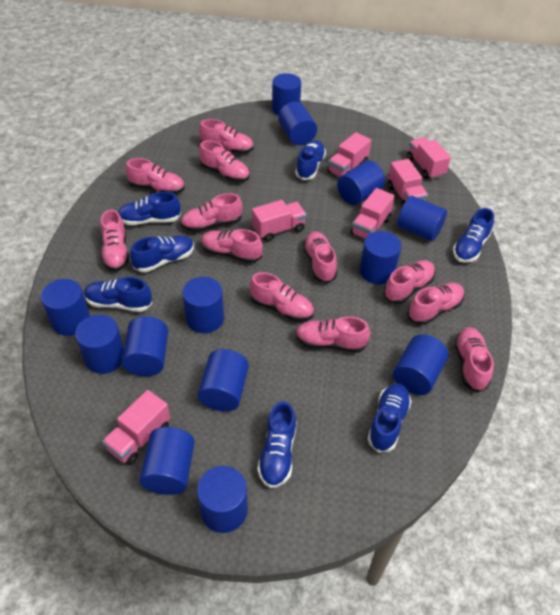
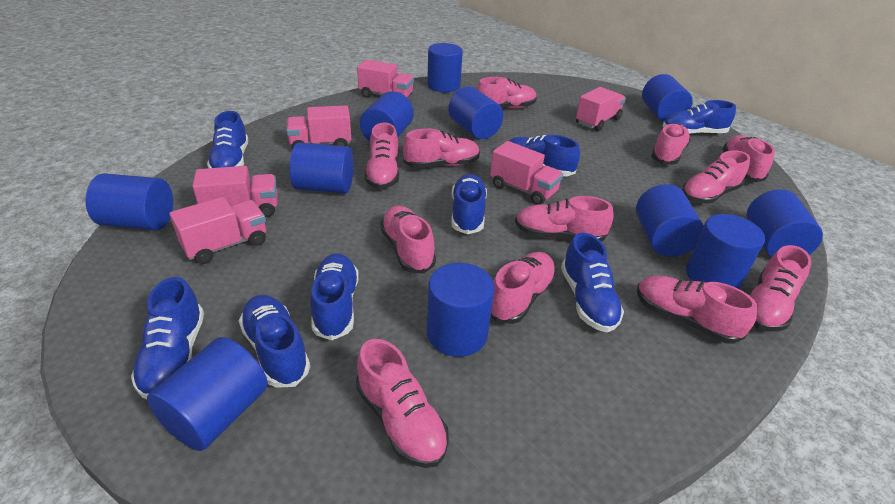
blue cylinder: 13 -> 11
blue shoe: 7 -> 8

